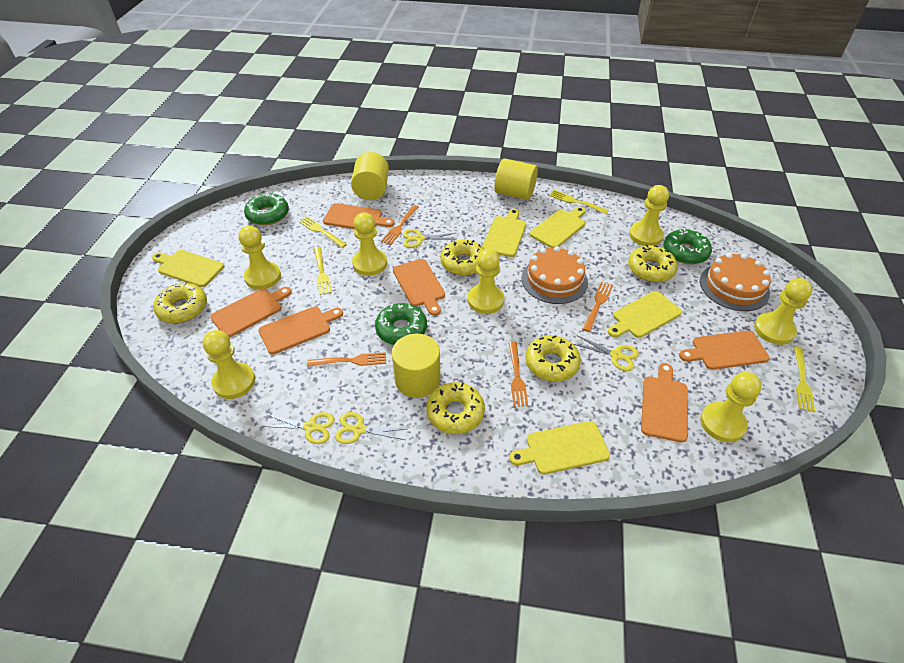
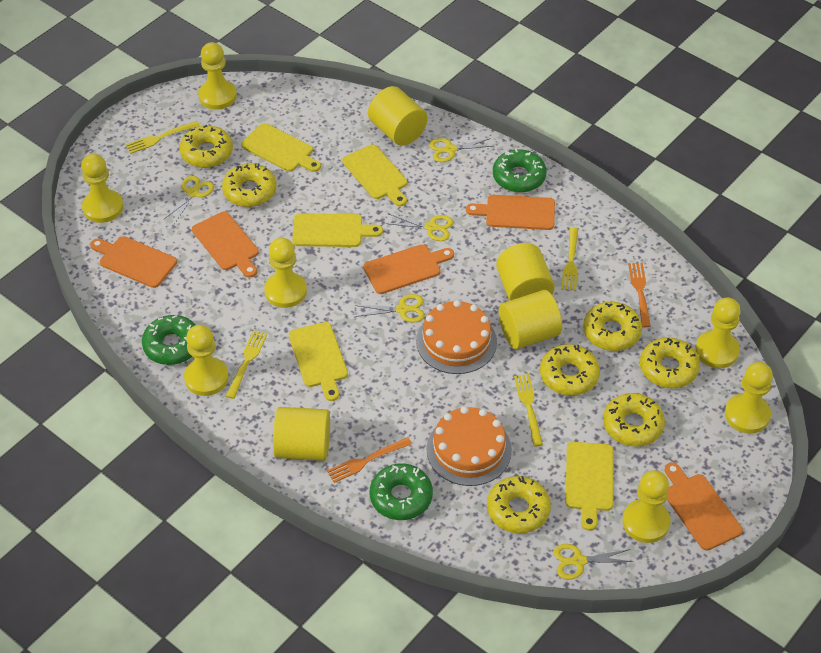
orange cutting board: 6 -> 5
orange fork: 4 -> 2
yellow cylinder: 3 -> 4
yellow donut: 5 -> 7
yellow scissors: 4 -> 5

